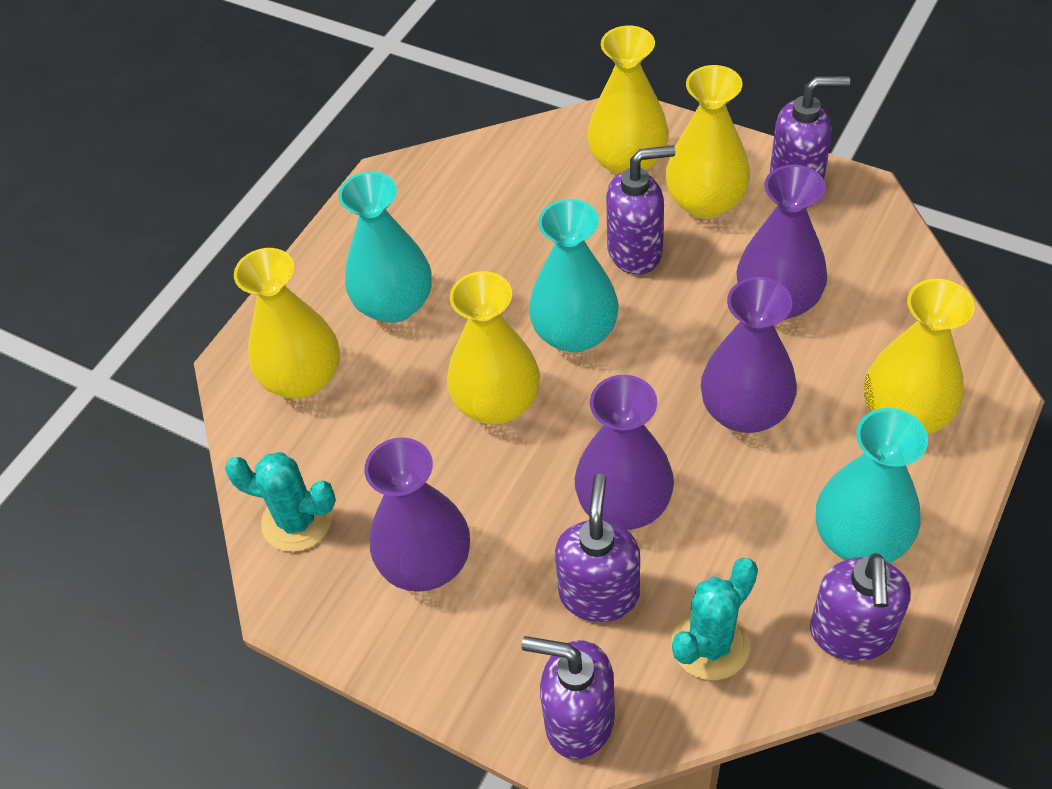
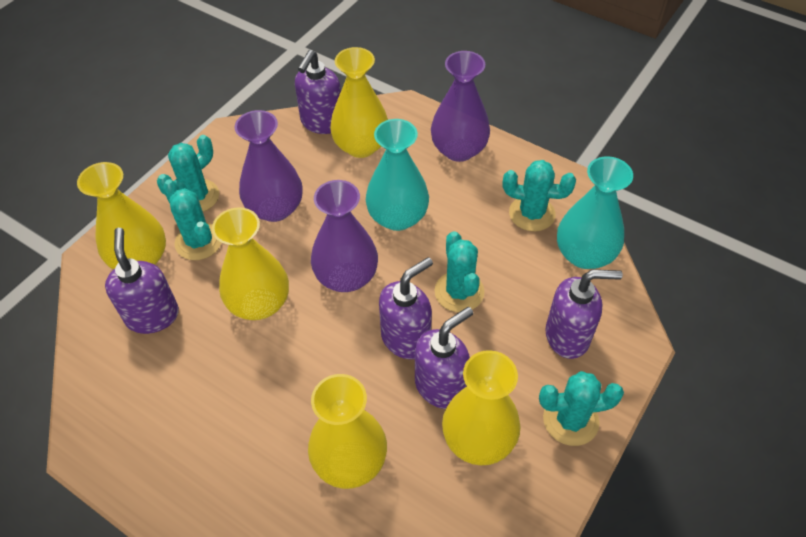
purple vase: 4 -> 3
turquoise cactus: 2 -> 5
turquoise vase: 3 -> 2

